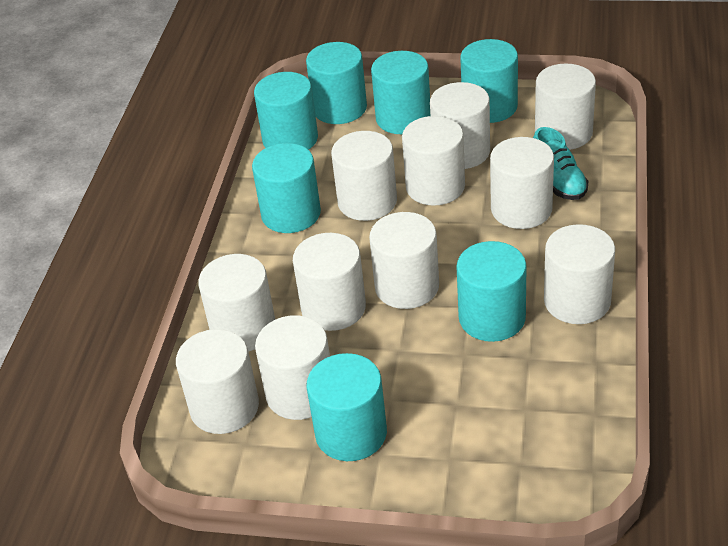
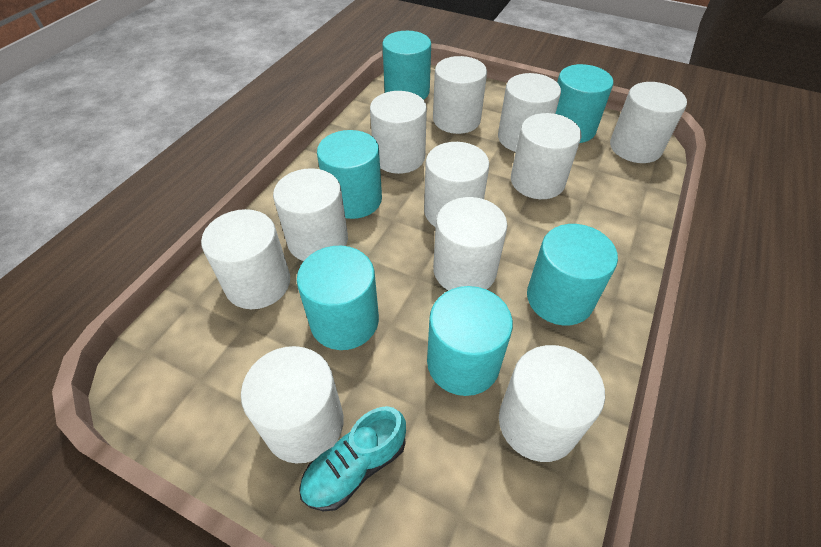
turquoise cylinder: 7 -> 6

